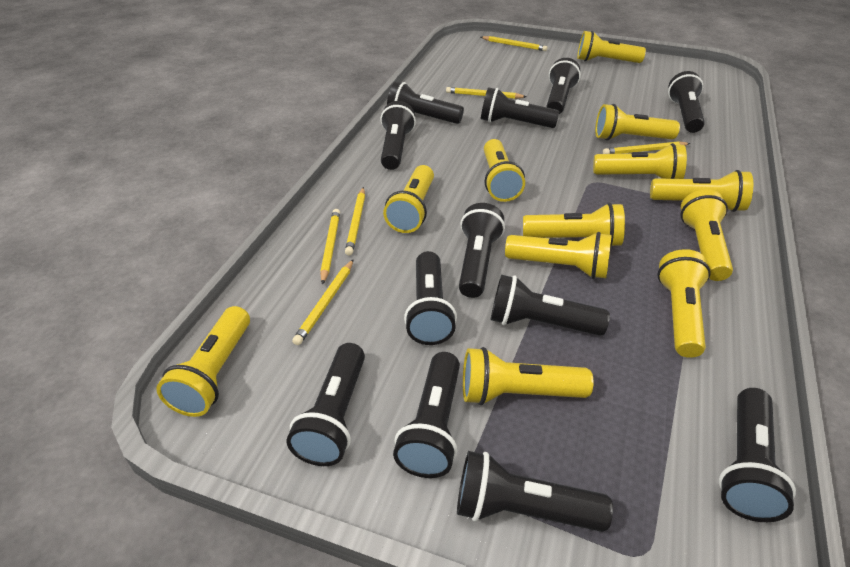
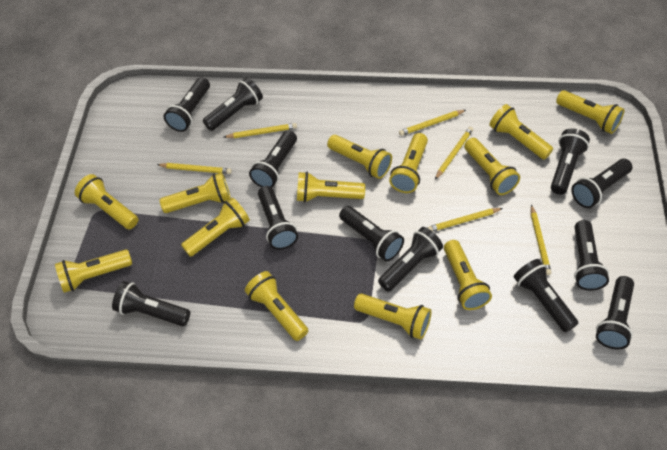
yellow flashlight: 12 -> 13

